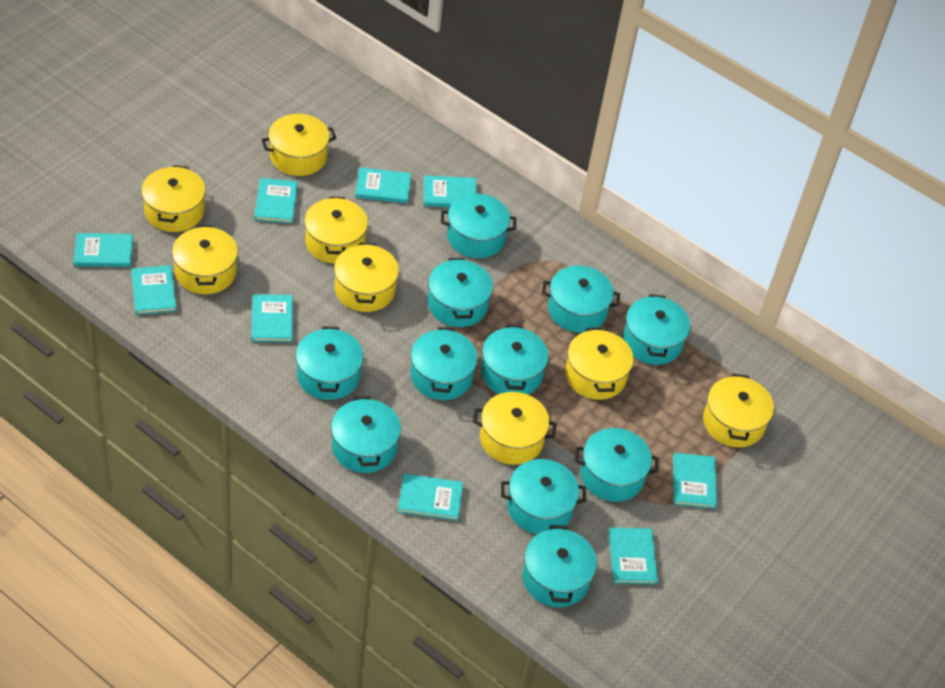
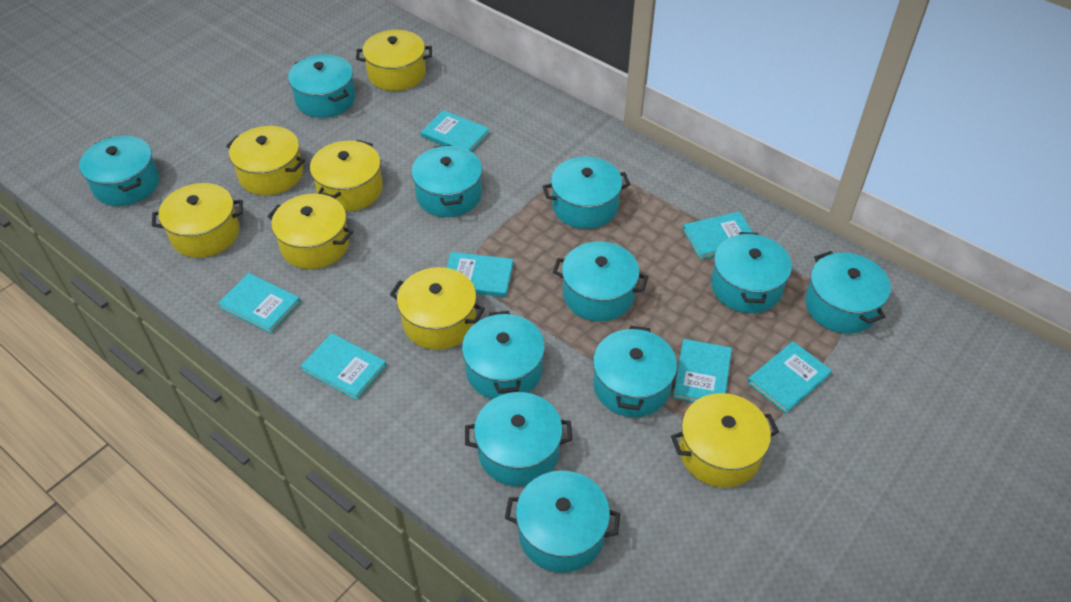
turquoise book: 9 -> 7
yellow pot: 8 -> 7

